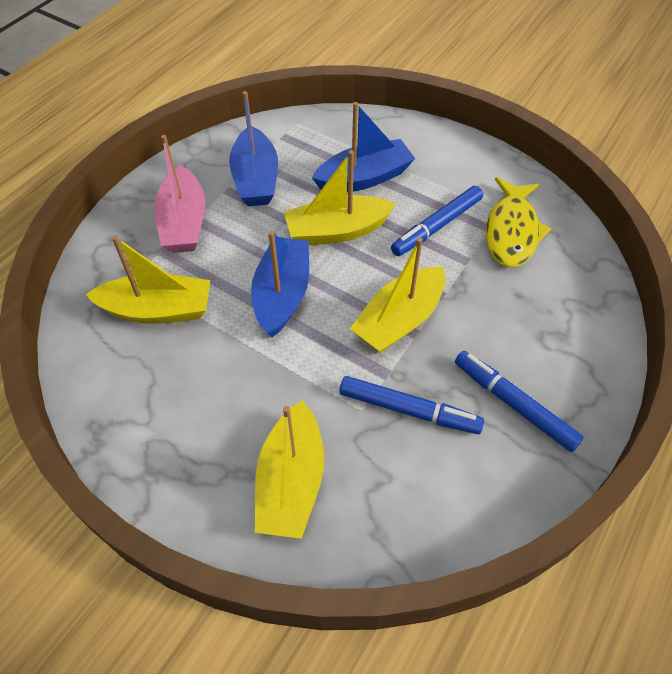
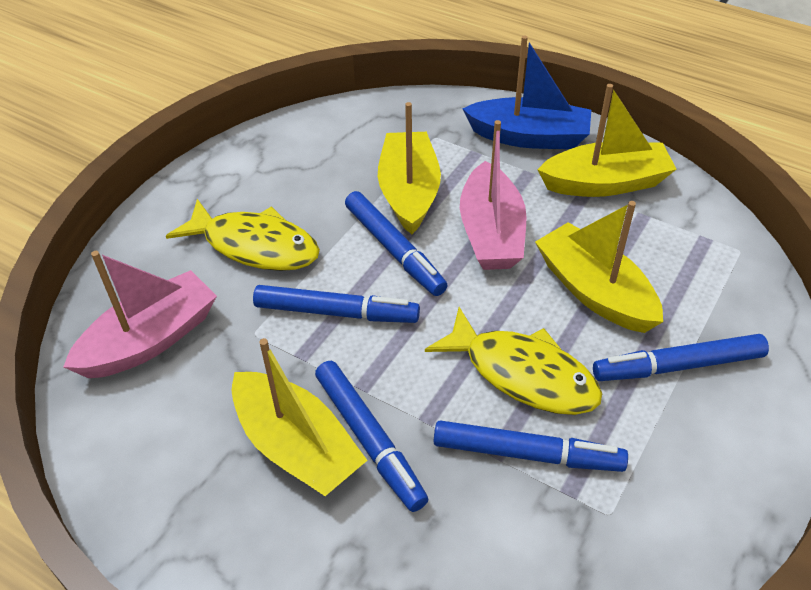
blue boat: 3 -> 1
blue marker: 3 -> 5
pink boat: 1 -> 2
yellow fish: 1 -> 2

